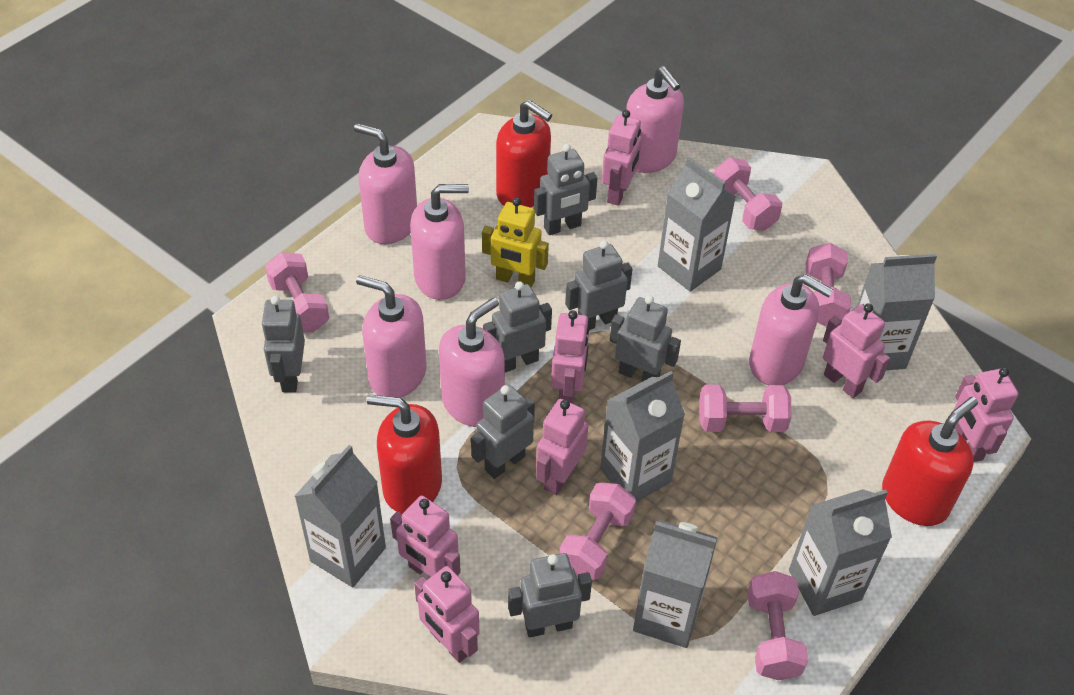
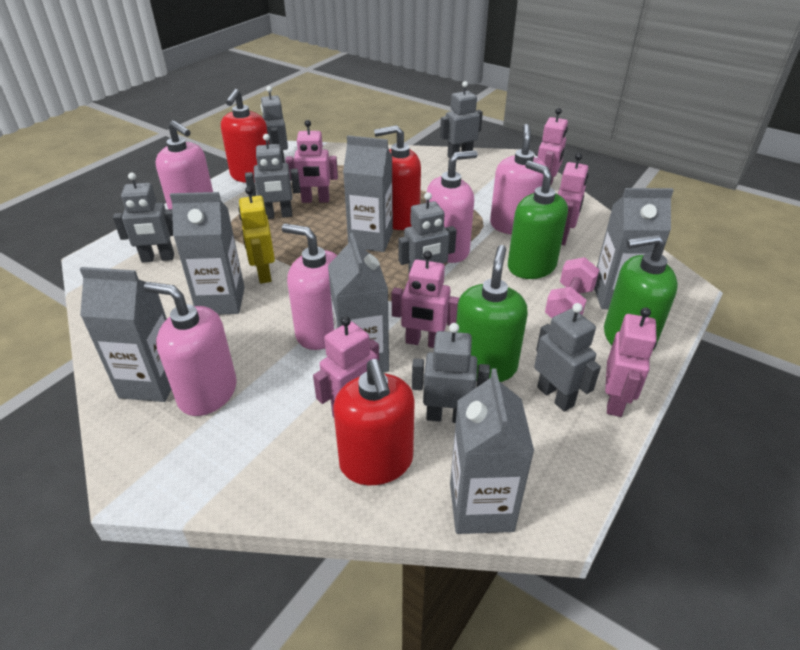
green soap dispenser: 0 -> 3
pink dumbbell: 6 -> 1
pink robot: 7 -> 6
pink soap dispenser: 6 -> 5

